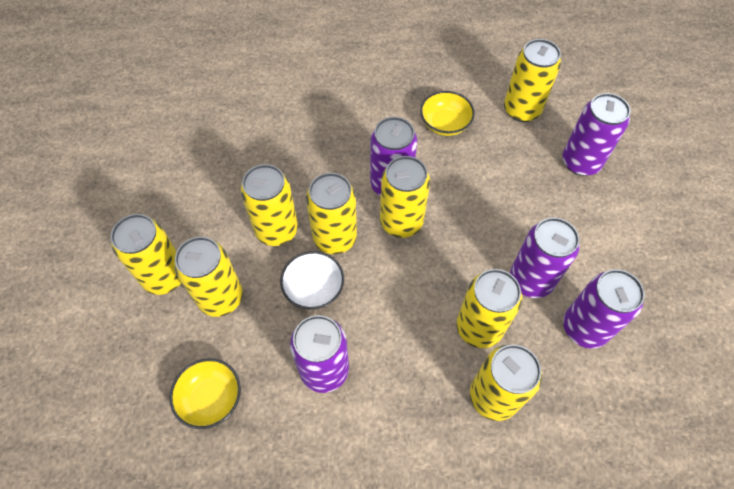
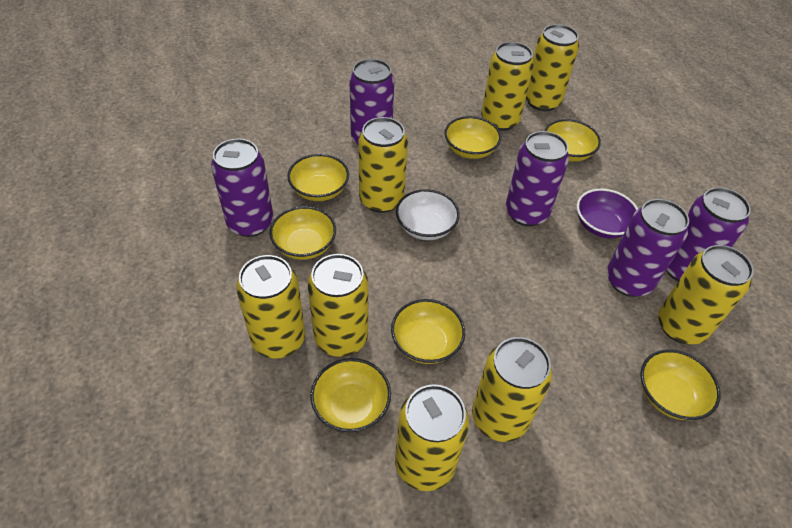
purple bowl: 0 -> 1
yellow bowl: 2 -> 7

